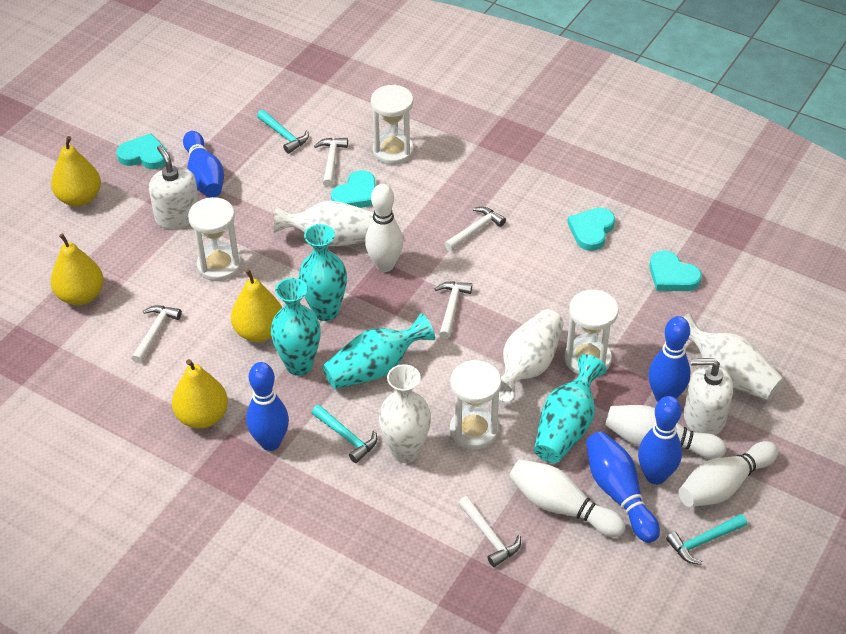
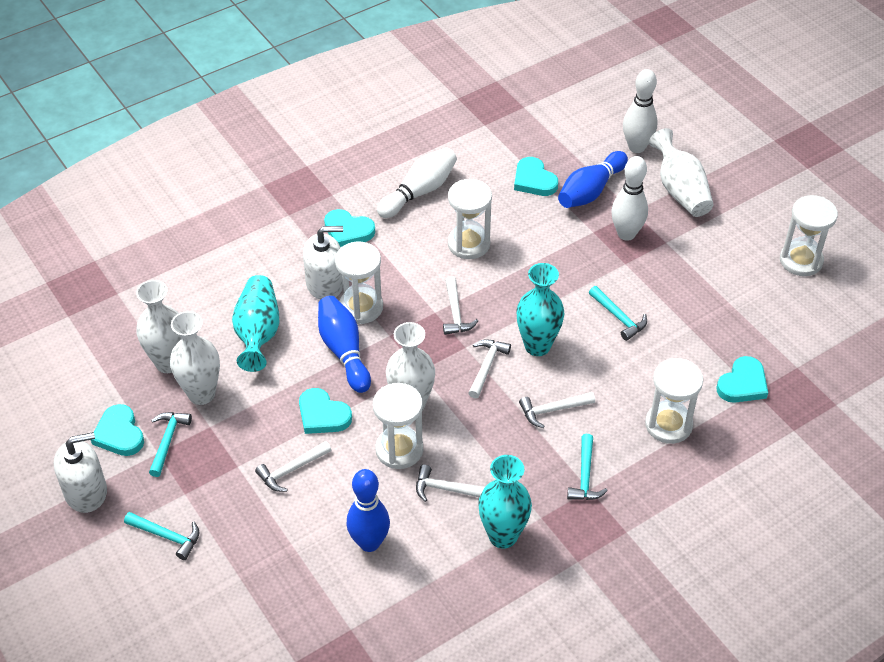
blue bowling pin: 5 -> 3
turquoise hammer: 3 -> 4
turquoise heart: 4 -> 5
turquoise vase: 4 -> 3
white bowling pin: 4 -> 3
white hourglass: 4 -> 5
yellow pear: 4 -> 0

